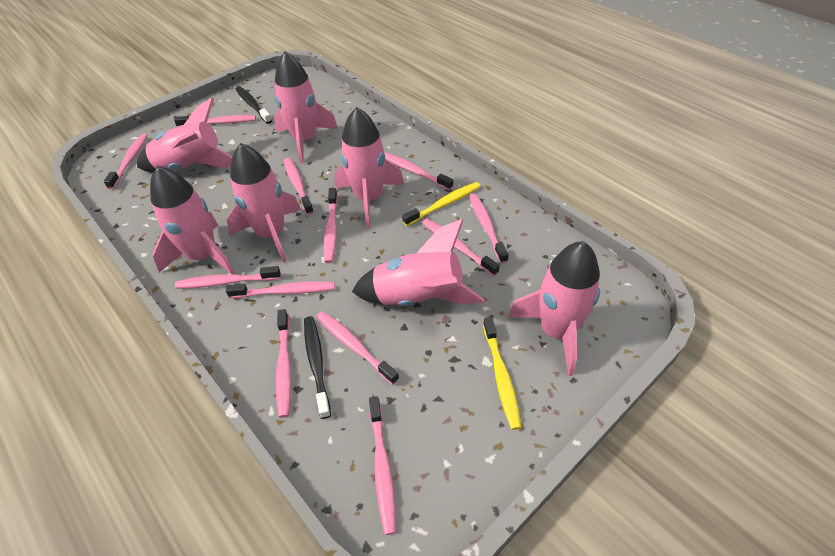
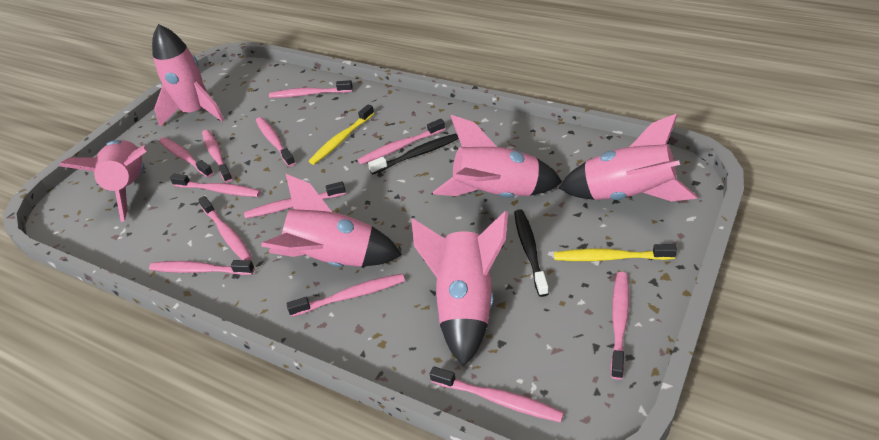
pink rocket: 7 -> 6

